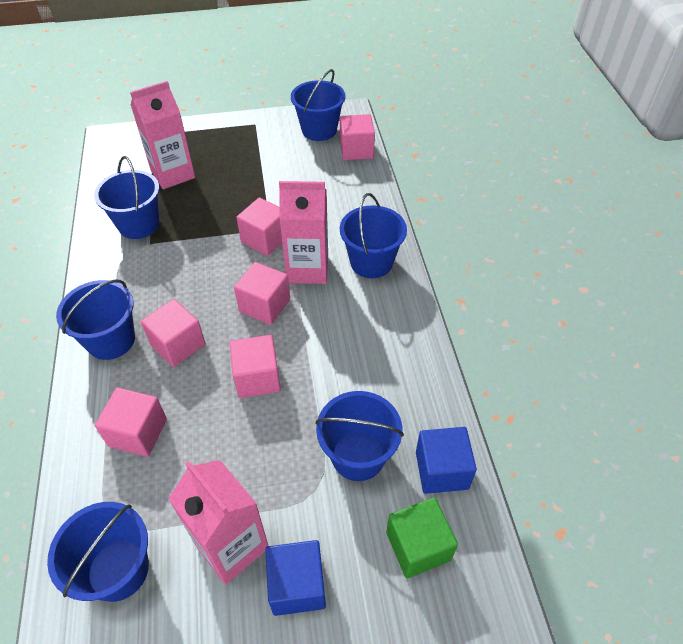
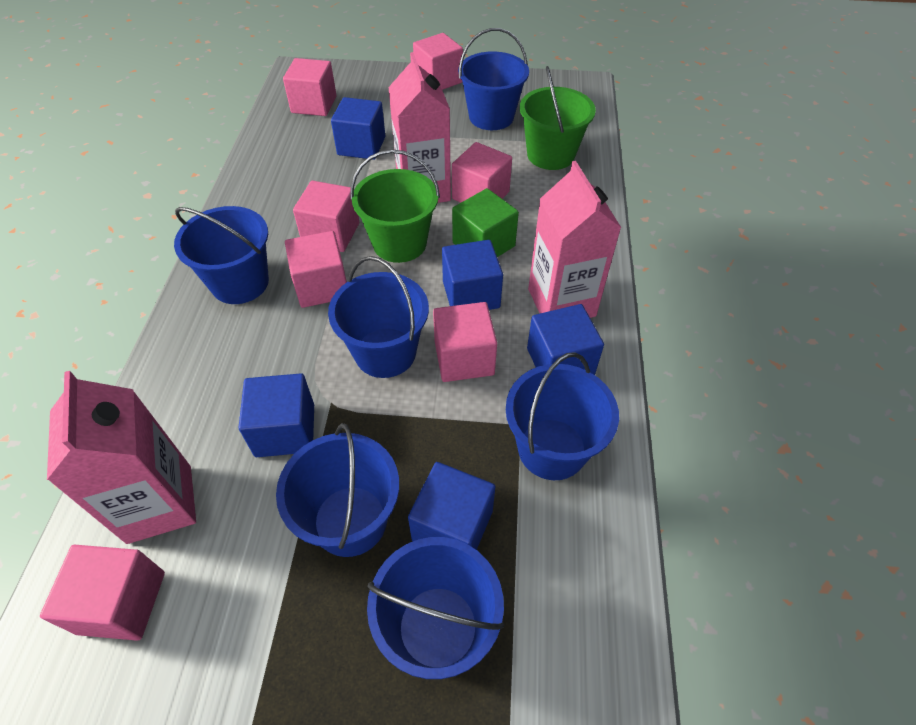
blue cube: 2 -> 5
green bucket: 0 -> 2
pink cube: 6 -> 7

